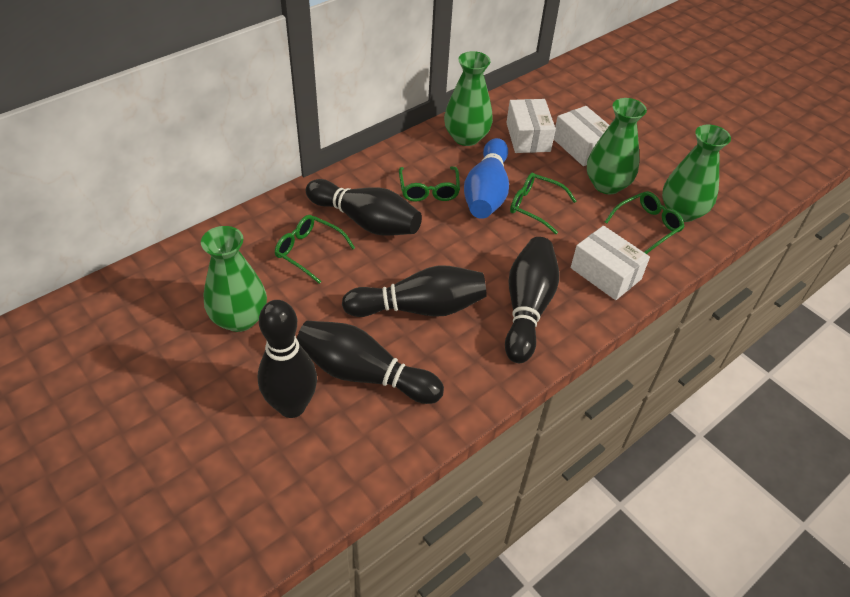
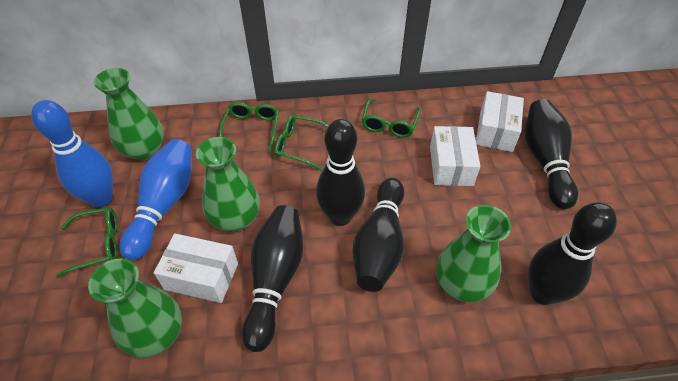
blue bowling pin: 1 -> 2

